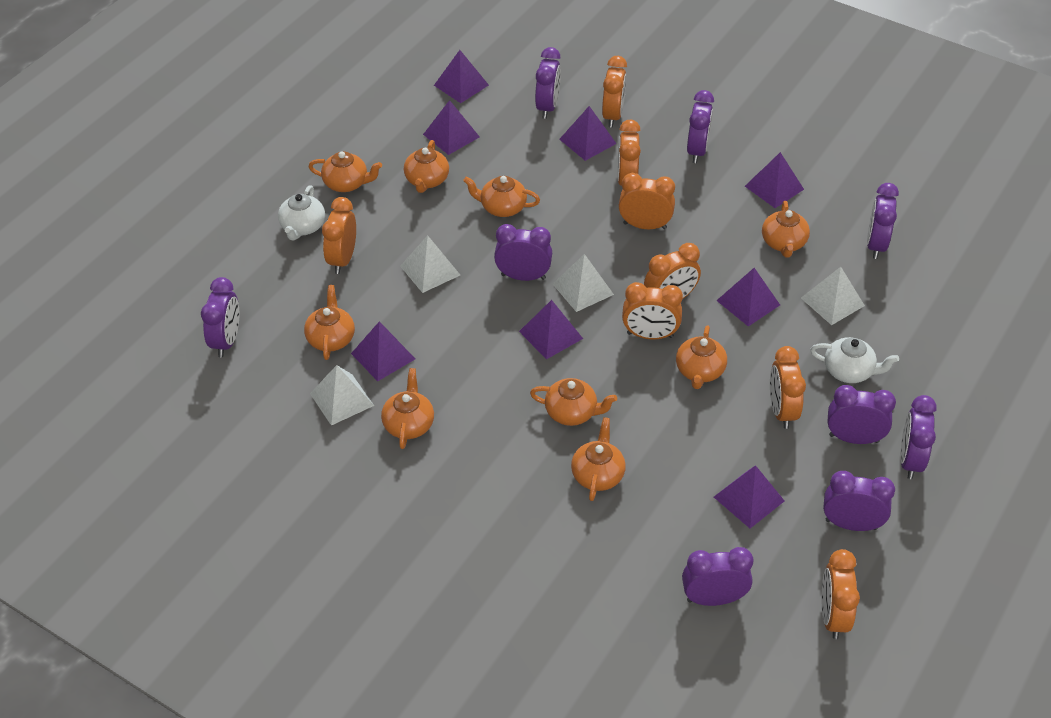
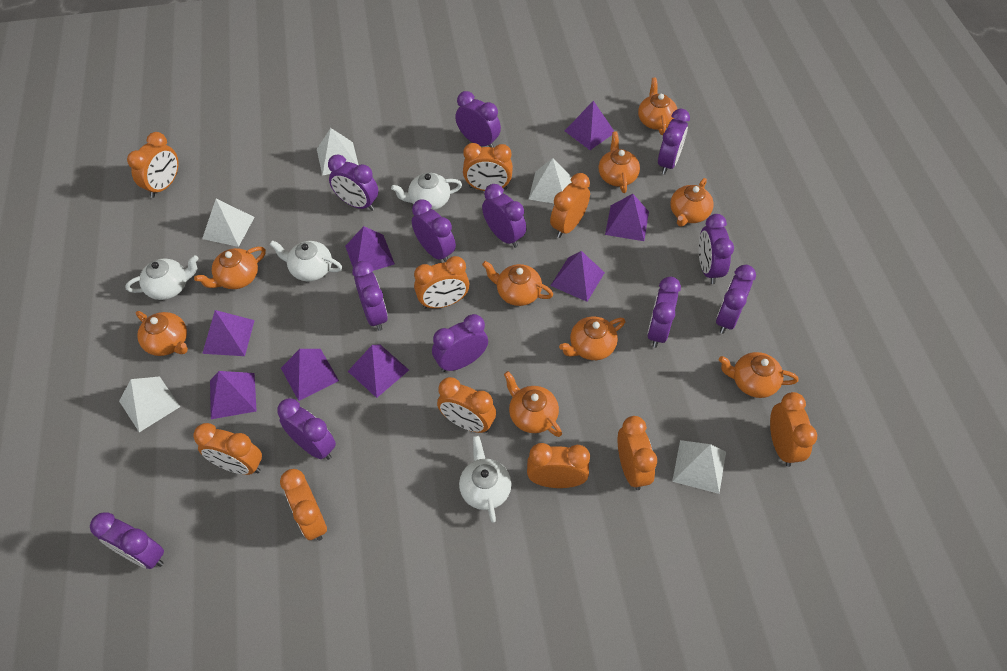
orange clock: 8 -> 10
purple clock: 9 -> 12
white pyramid: 4 -> 5
white teapot: 2 -> 4

